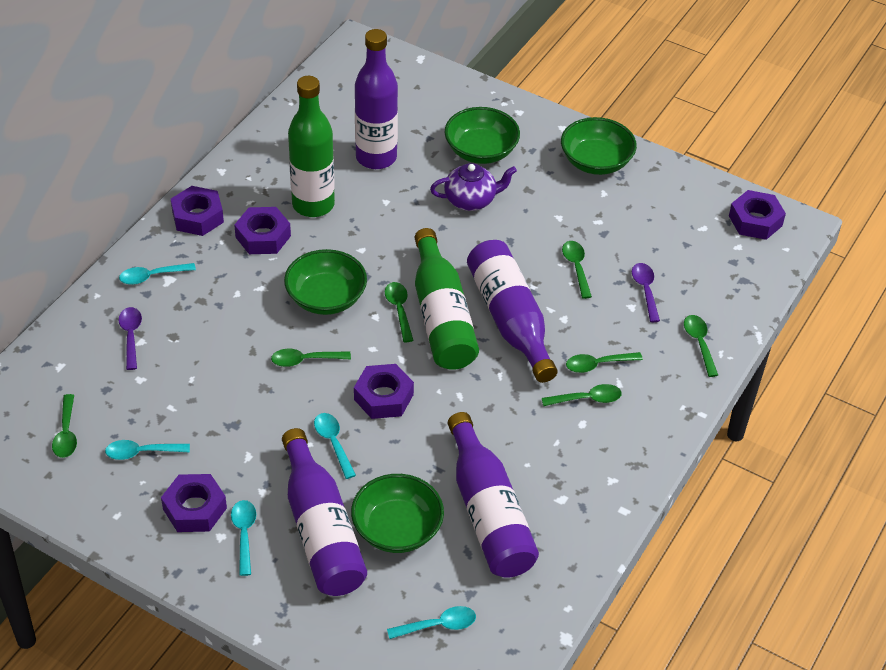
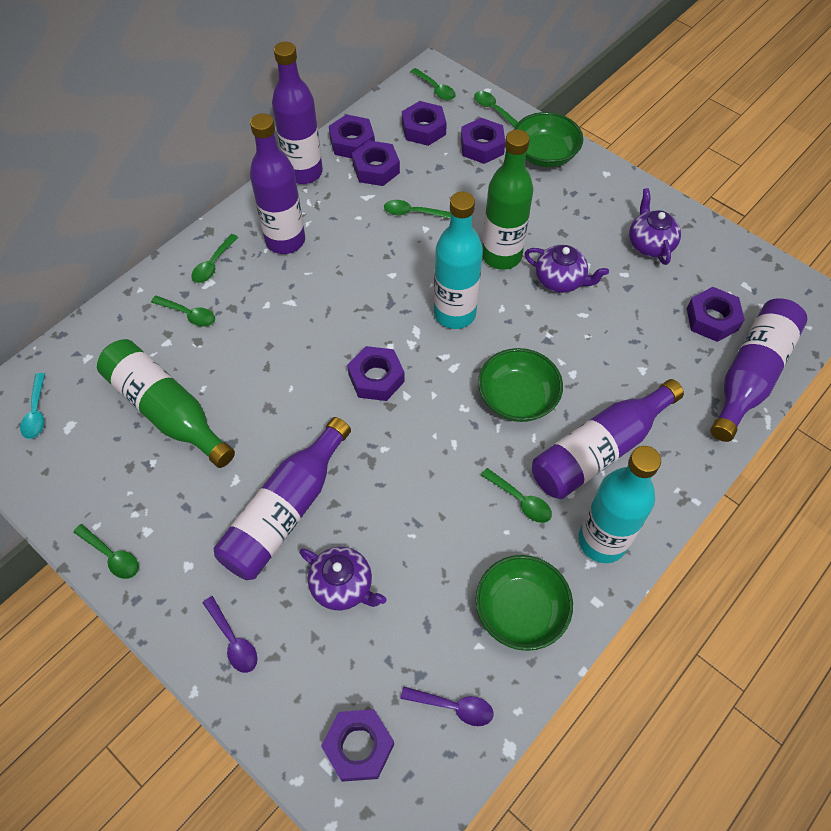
green bowl: 4 -> 3
purple bottle: 4 -> 5
purple nut: 5 -> 7
purple teapot: 1 -> 3
turquoise bottle: 0 -> 2
turquoise spoon: 5 -> 1

